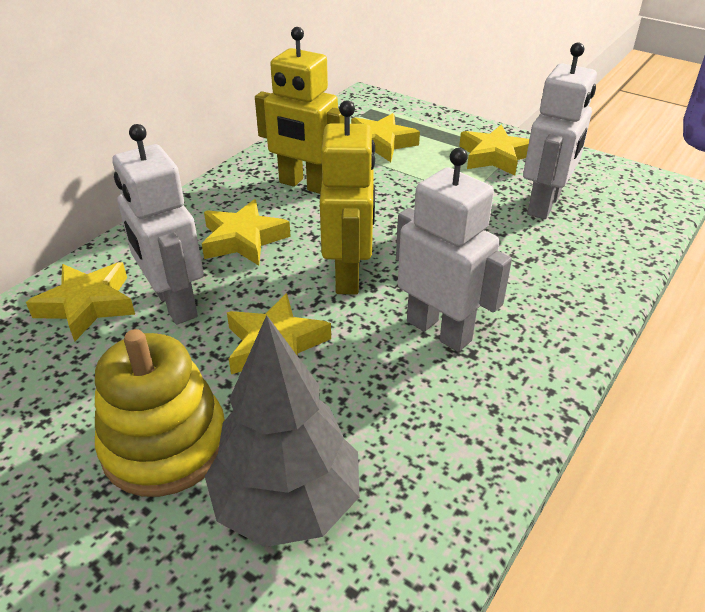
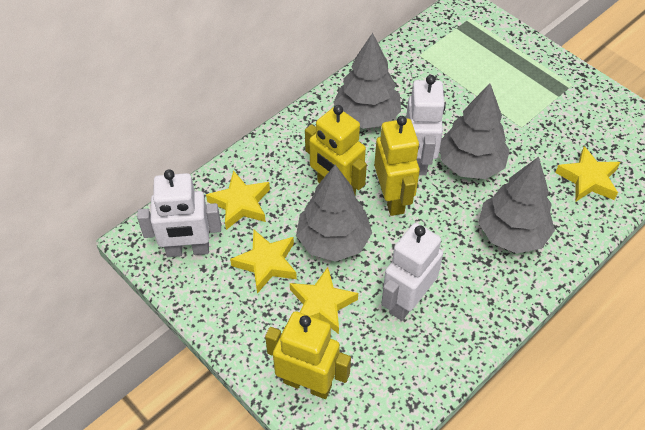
grey tree: 1 -> 4
yellow robot: 2 -> 3
yellow stacking toy: 1 -> 0
yellow star: 5 -> 4

